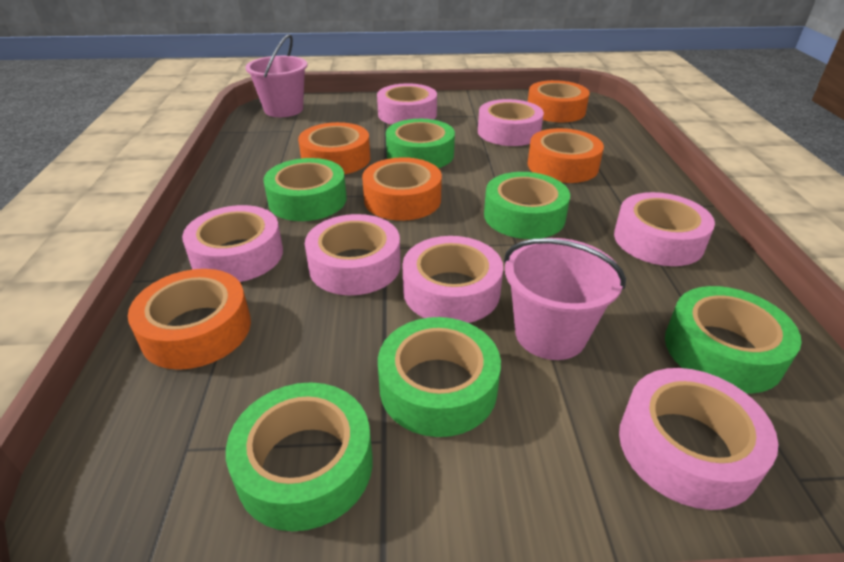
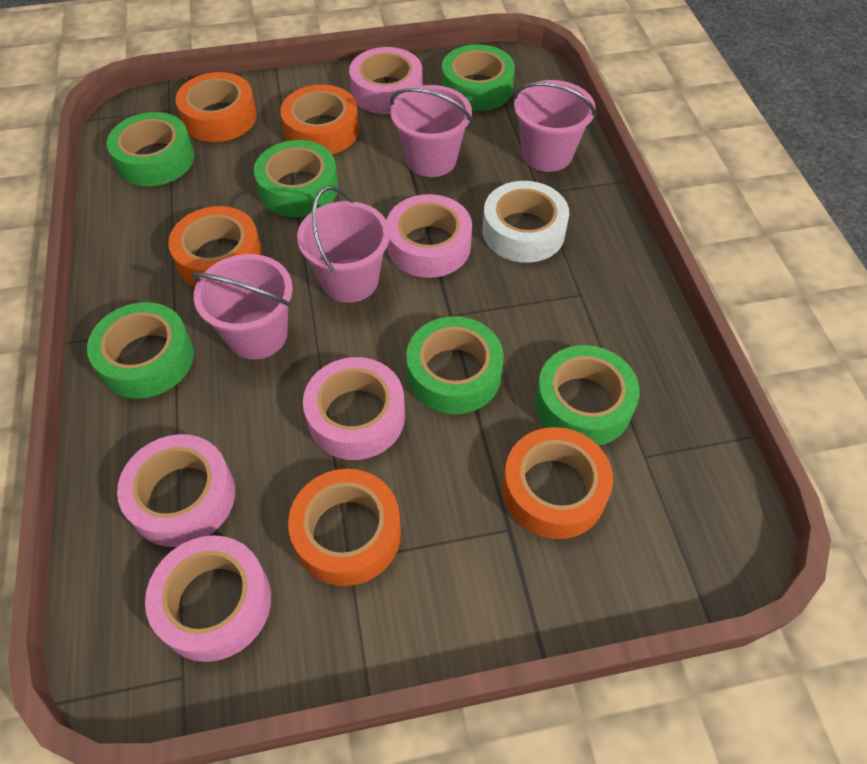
pink bucket: 2 -> 4
pink tape: 7 -> 5
white tape: 0 -> 1

